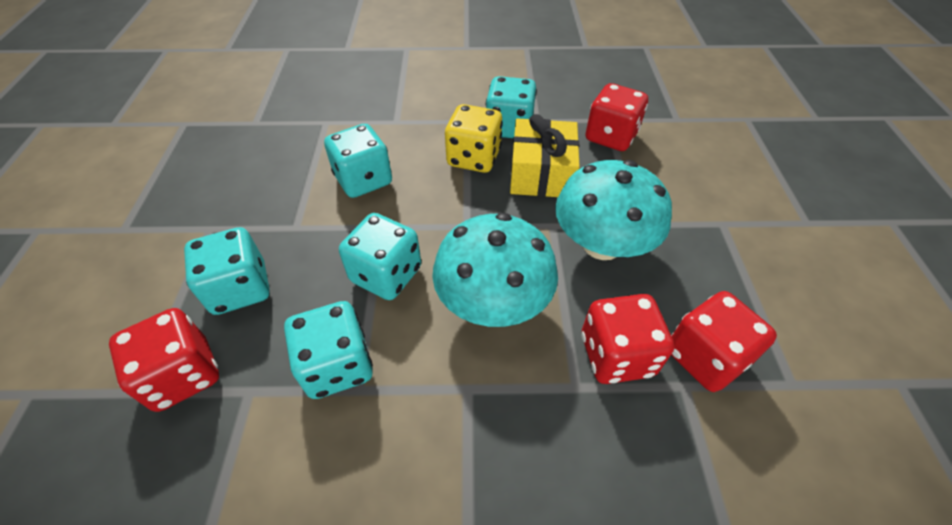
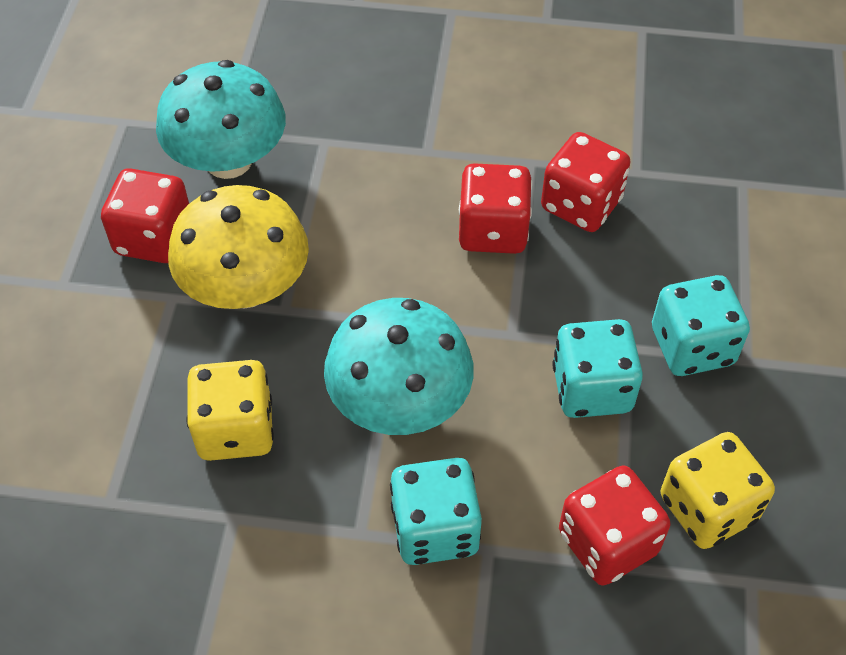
turquoise dice: 5 -> 3
yellow dice: 1 -> 2
yellow gift: 1 -> 0
yellow mushroom: 0 -> 1

